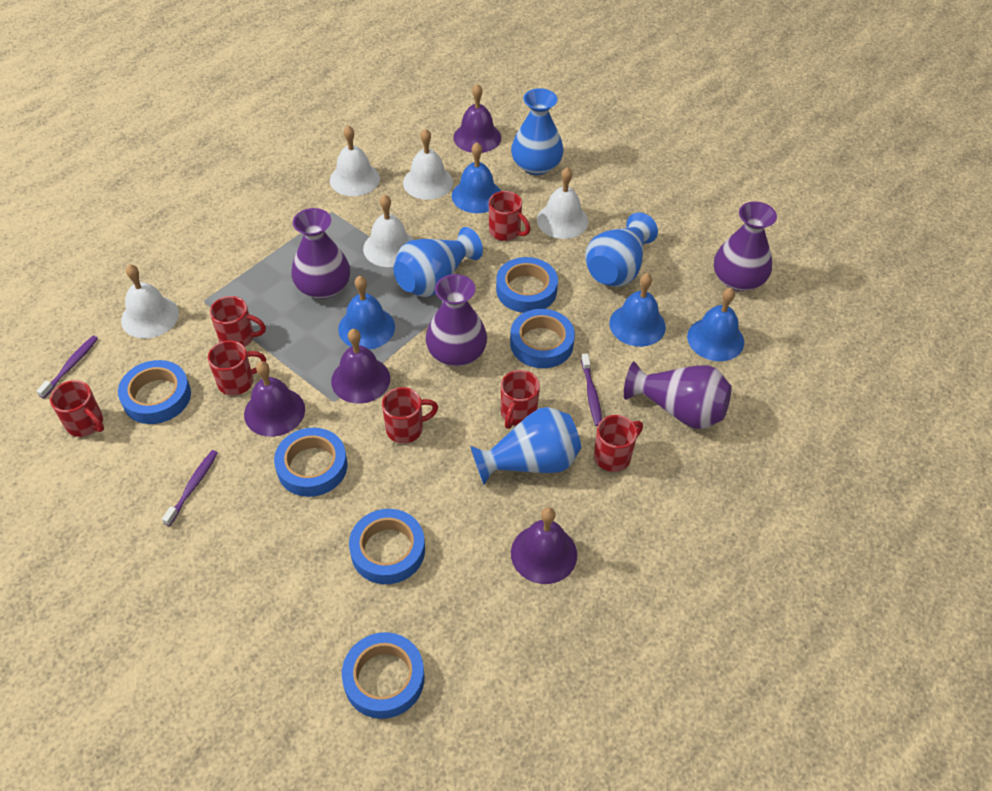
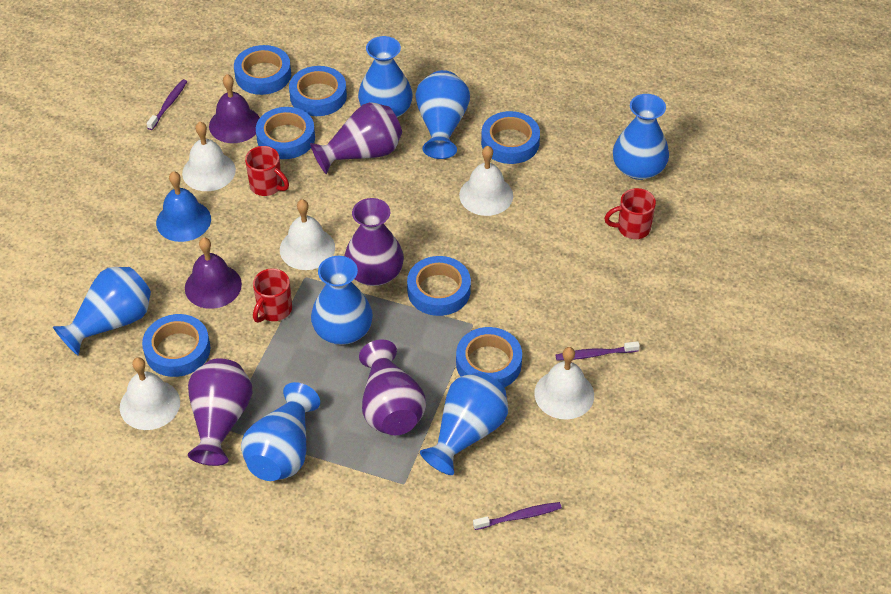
blue bell: 4 -> 1
blue tape: 6 -> 7
blue vase: 4 -> 7
purple bell: 4 -> 2
red mug: 7 -> 3

